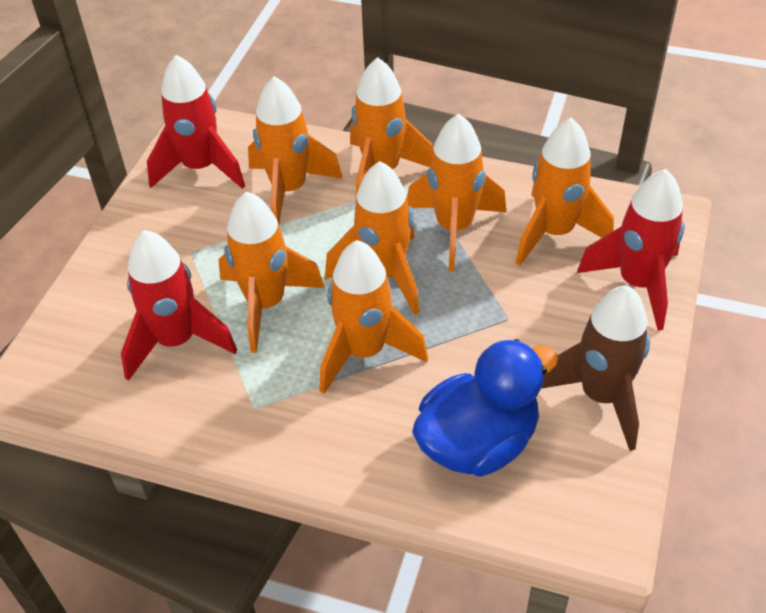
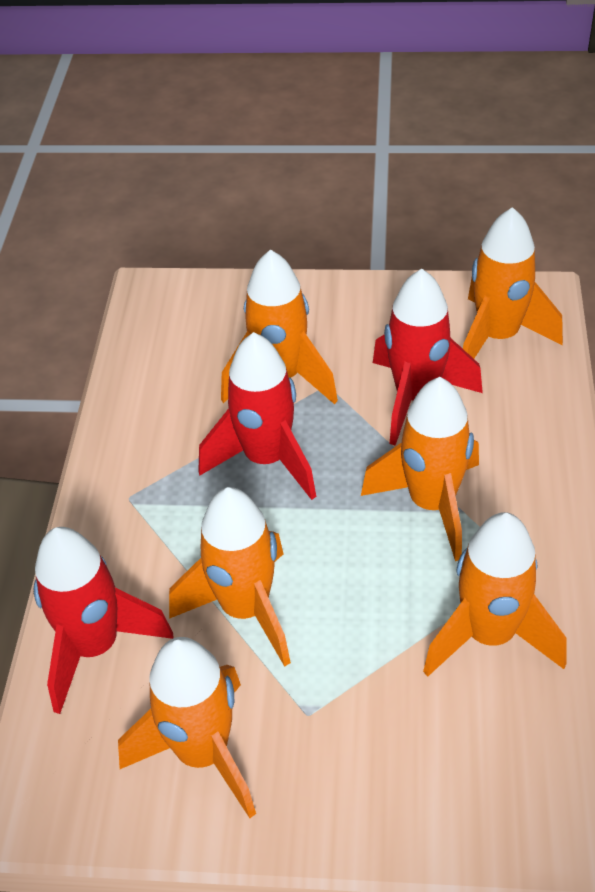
blue duck: 1 -> 0
brown rocket: 1 -> 0
orange rocket: 7 -> 6

